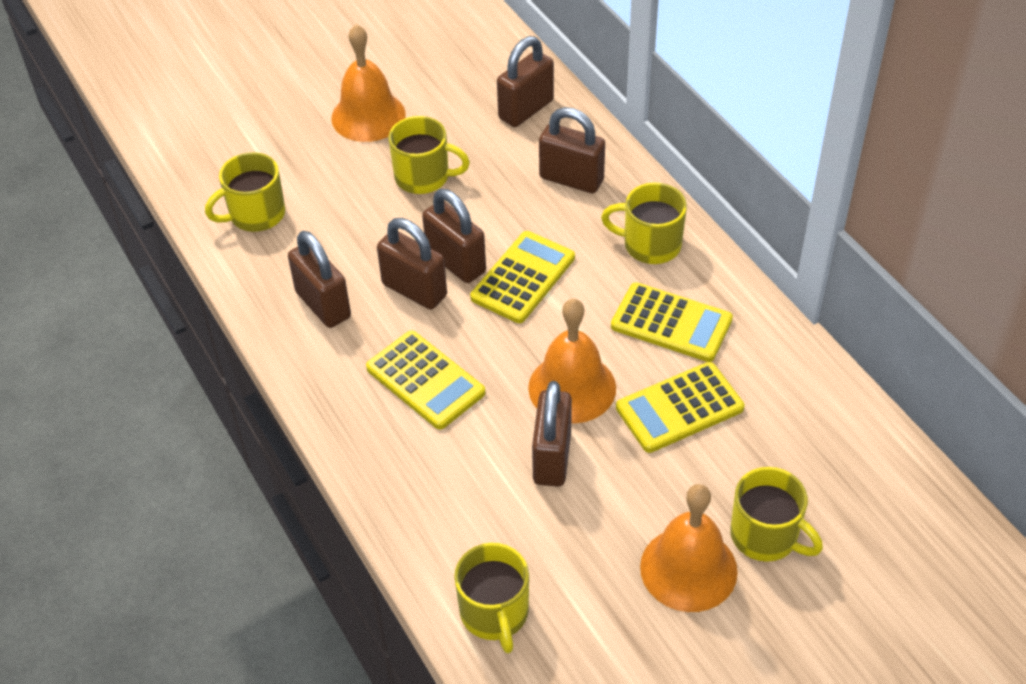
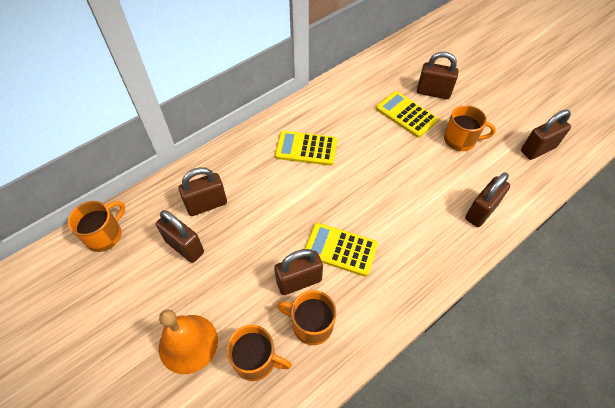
orange bell: 3 -> 1
orange mug: 0 -> 4
yellow calculator: 4 -> 3
yellow mug: 5 -> 0

